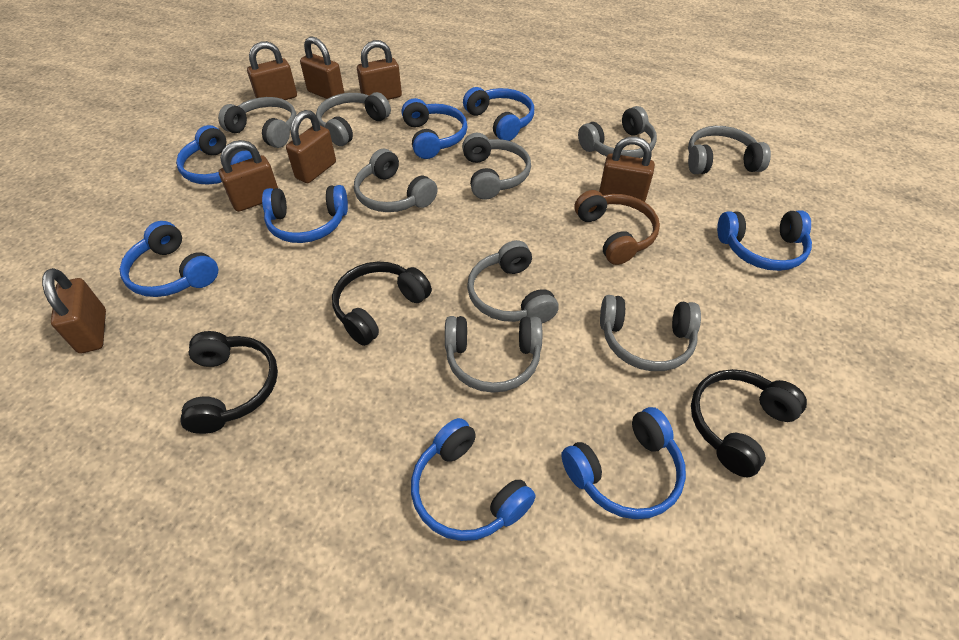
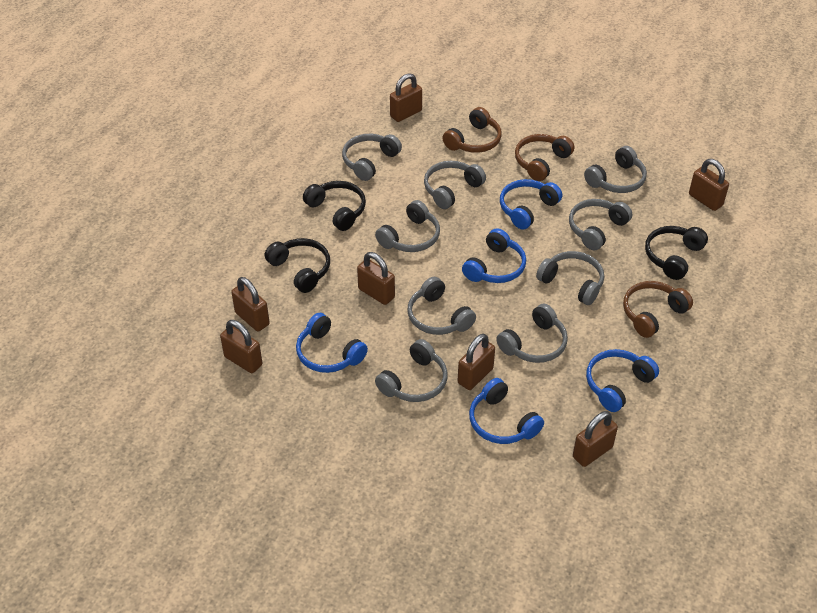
blue headphones: 8 -> 5
brown headphones: 1 -> 3

